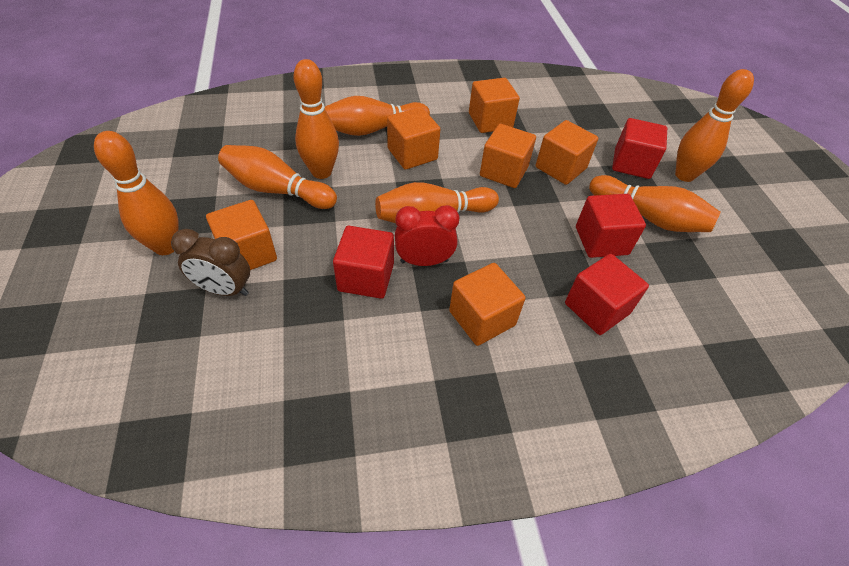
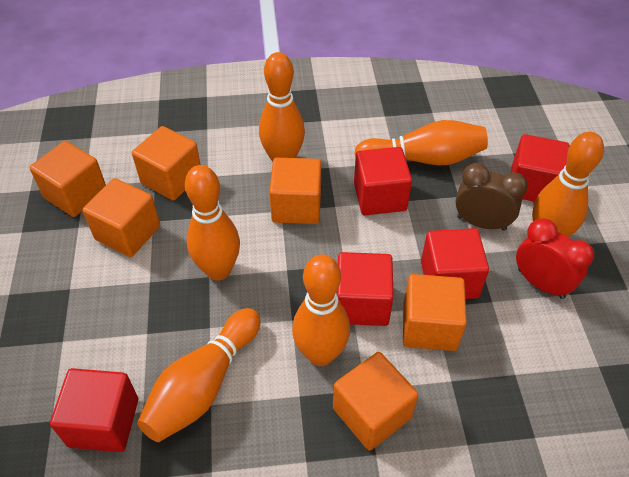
orange bowling pin: 7 -> 6
red cube: 4 -> 5

